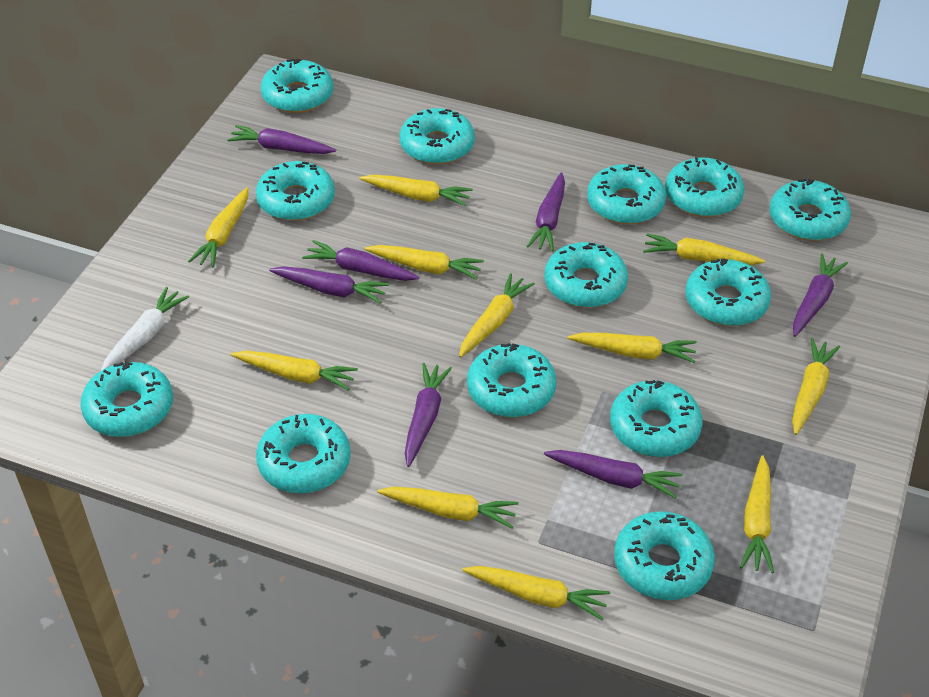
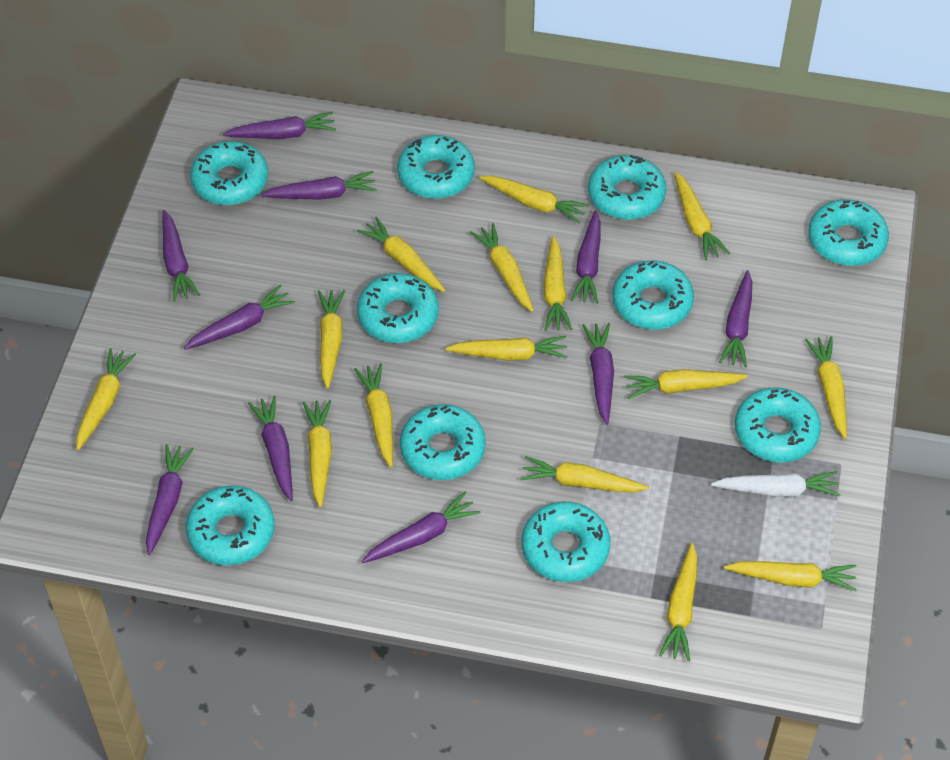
purple carrot: 7 -> 10
turquoise donut: 13 -> 10
yellow carrot: 11 -> 15

